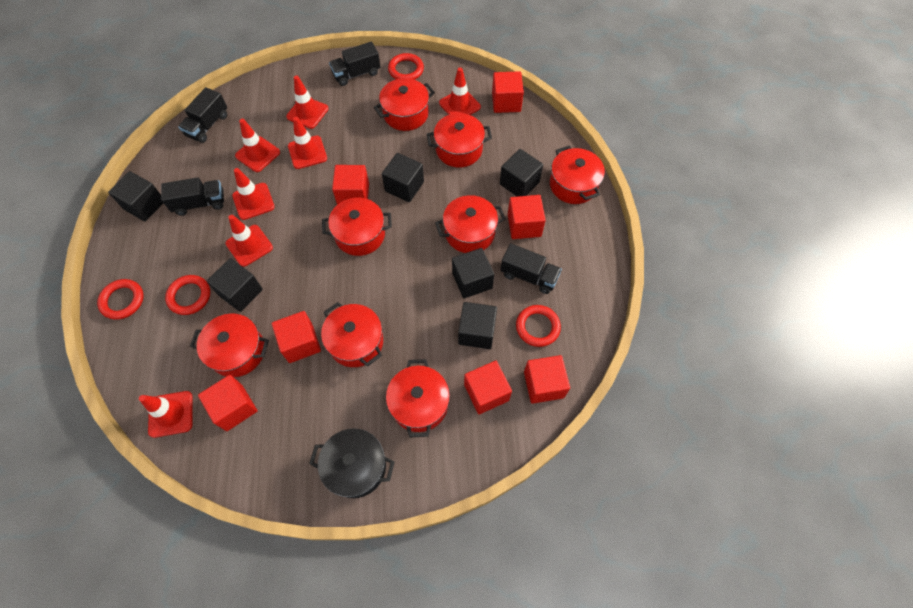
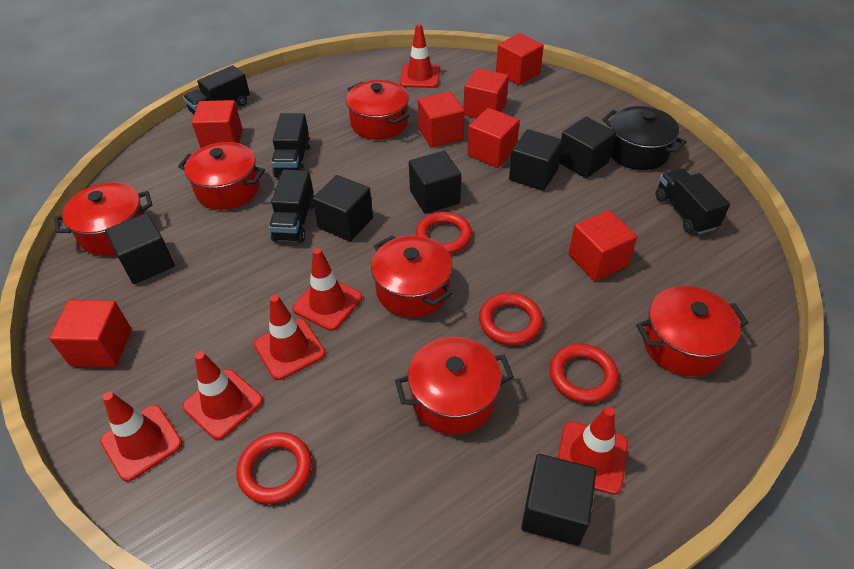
red pot: 8 -> 6
red traffic cone: 7 -> 6

